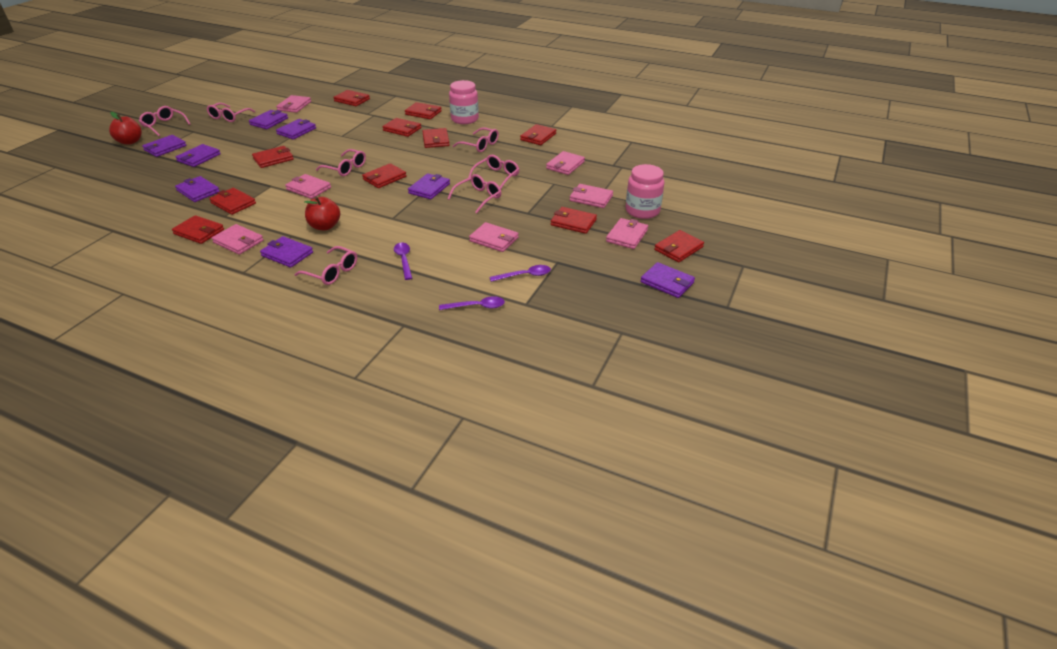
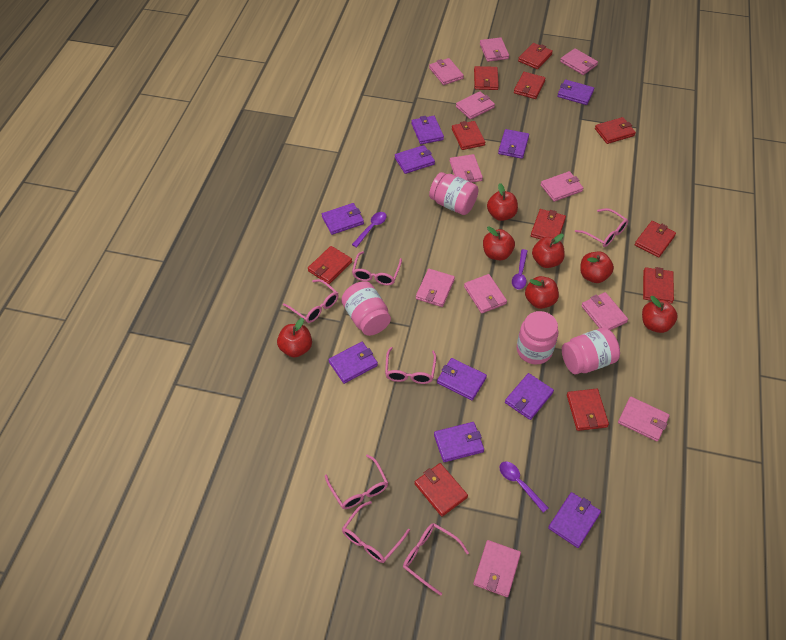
pink jar: 2 -> 4
pink wallet: 7 -> 11
purple wallet: 8 -> 10
red apple: 2 -> 7

